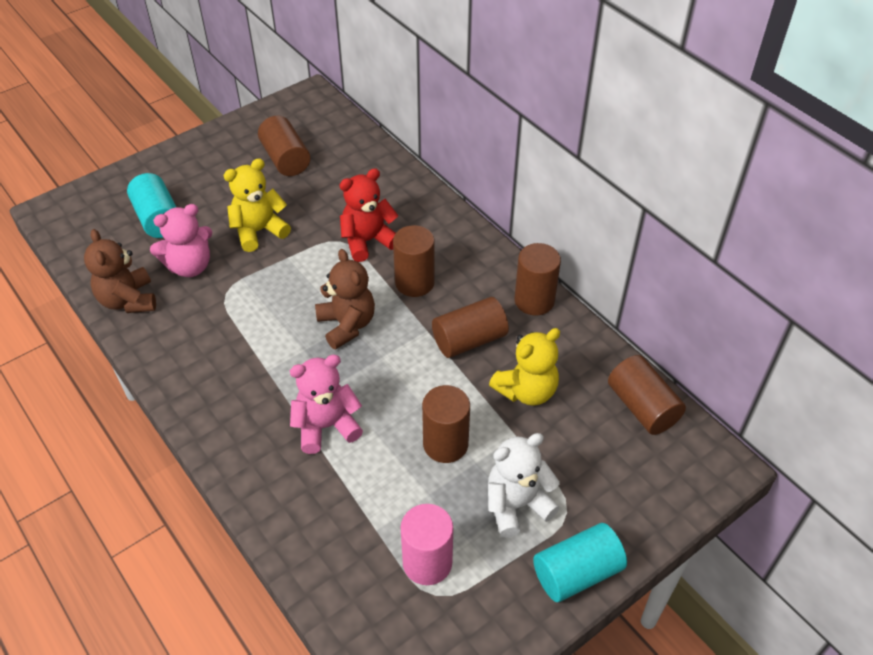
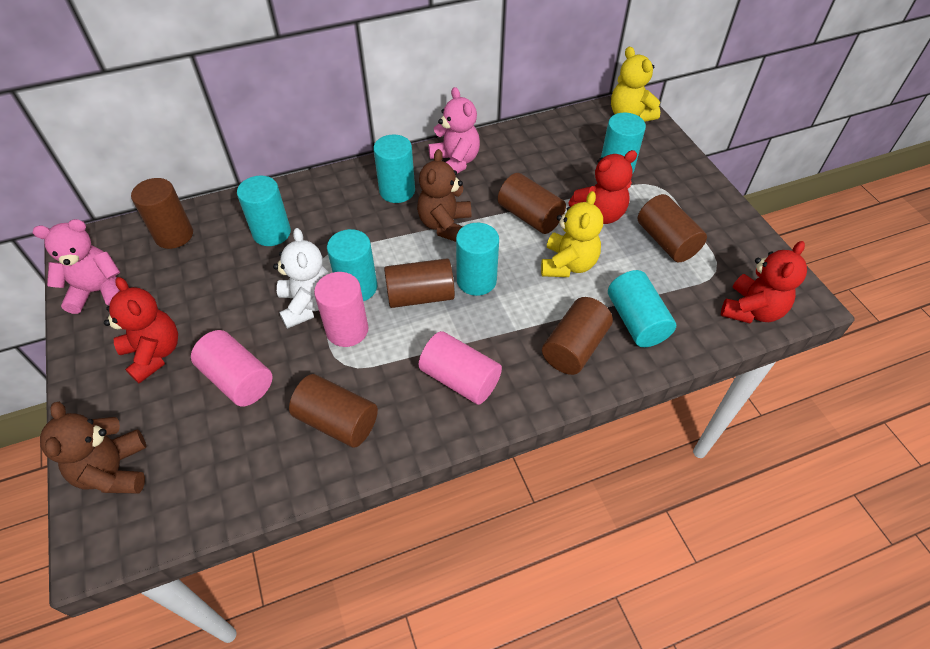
pink cylinder: 1 -> 3
red teddy bear: 1 -> 3
turquoise cylinder: 2 -> 6

